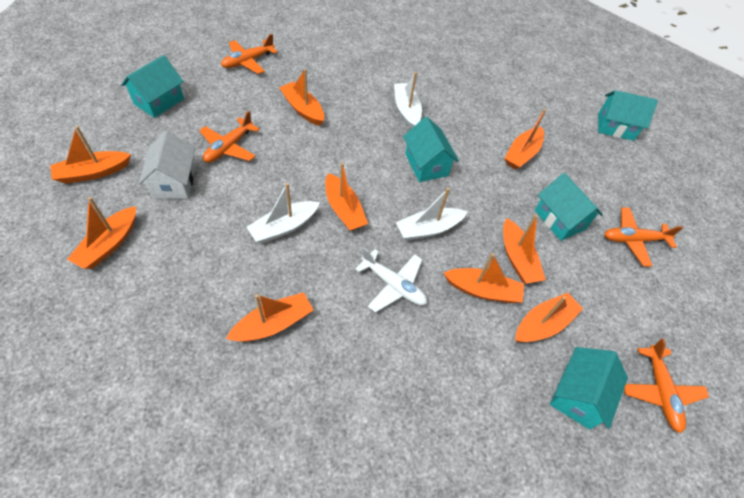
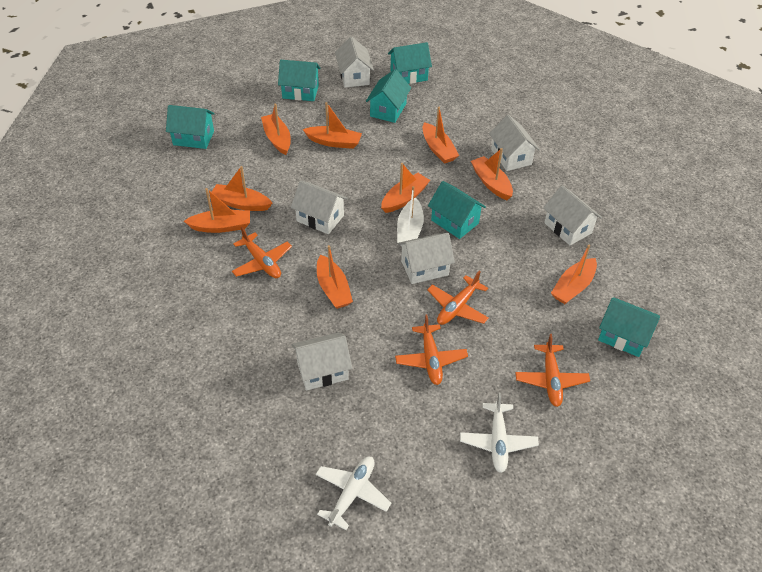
turquoise house: 5 -> 6
white boat: 3 -> 1
white house: 1 -> 6
white plane: 1 -> 2

